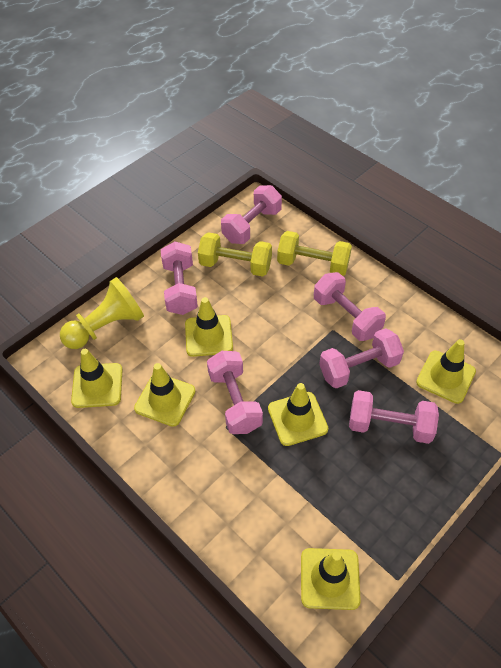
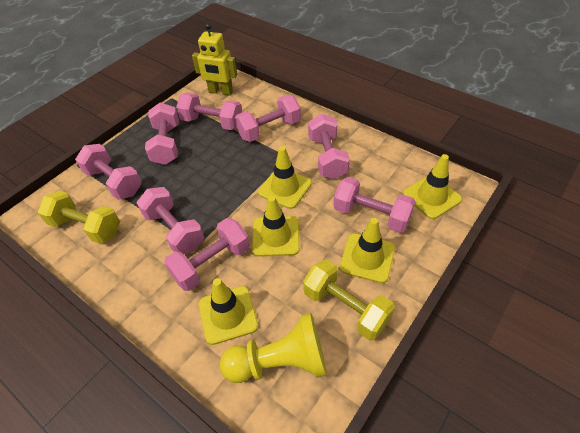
pink dumbbell: 6 -> 8
yellow robot: 0 -> 1
yellow traffic cone: 6 -> 5

